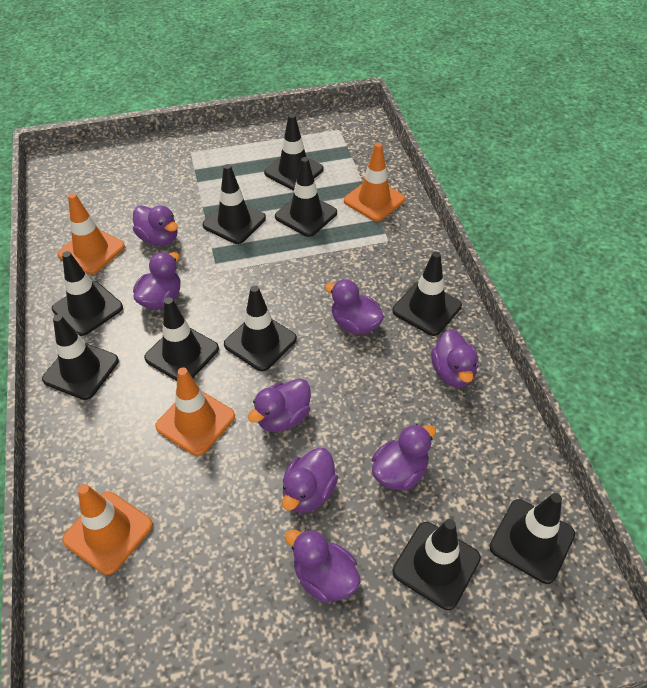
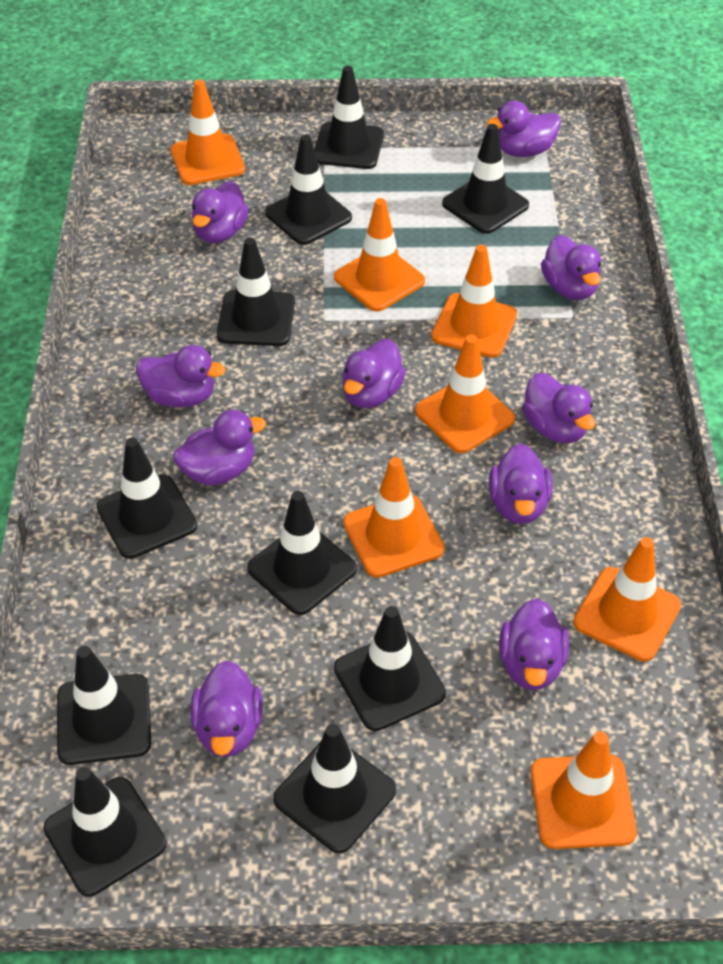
orange traffic cone: 4 -> 7
purple duck: 8 -> 10

